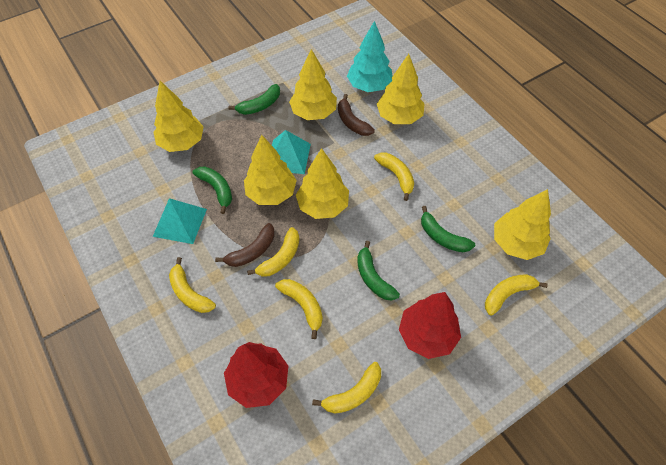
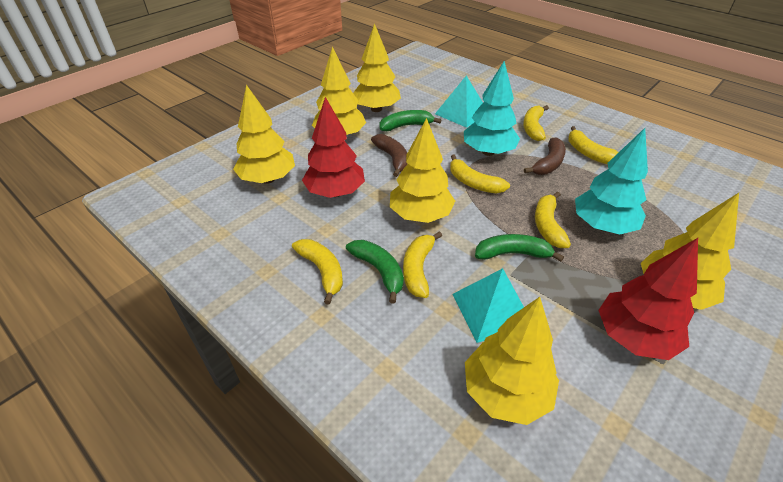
green banana: 4 -> 3
turquoise tree: 1 -> 2

